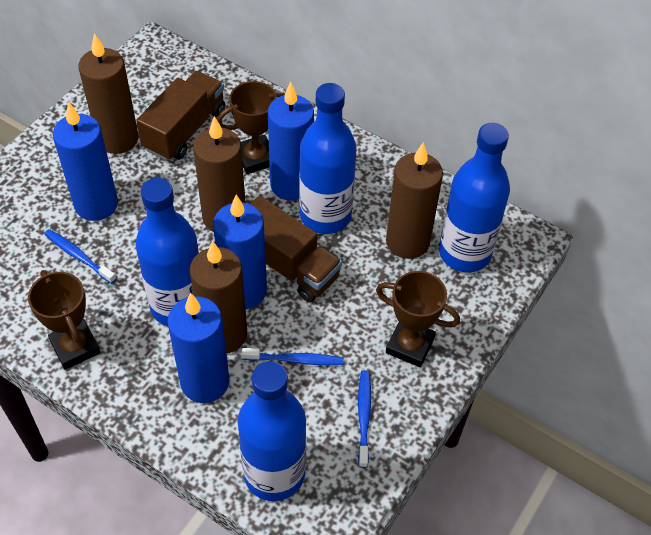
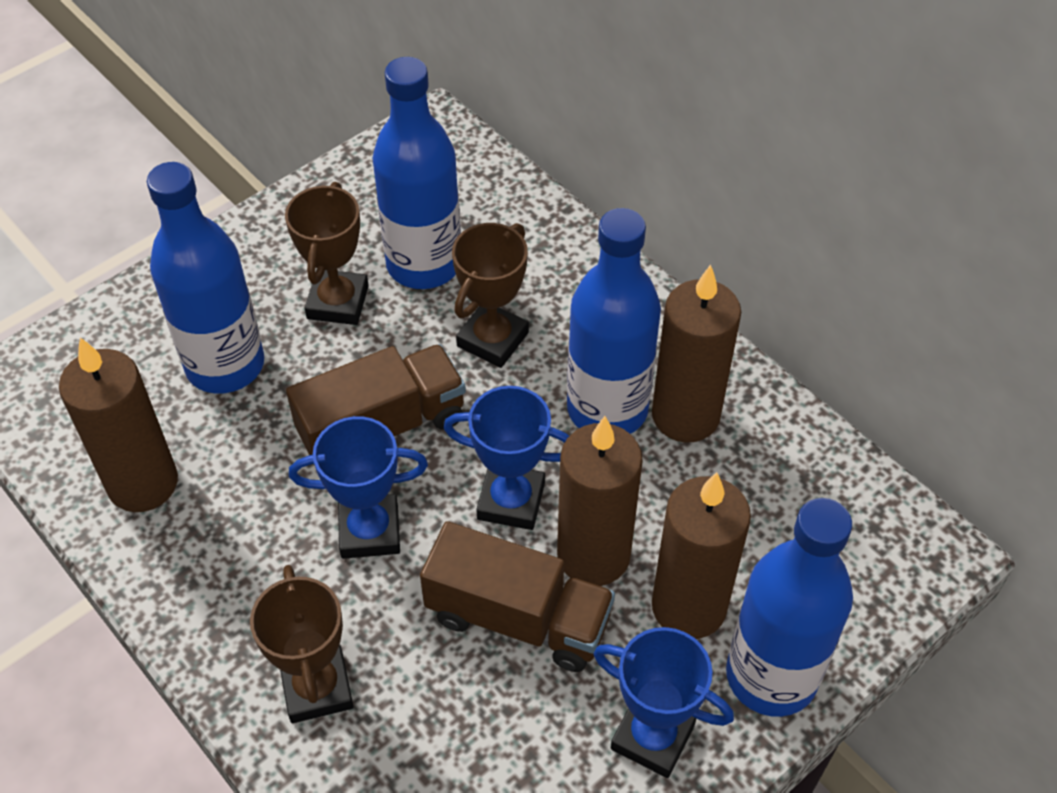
blue candle: 4 -> 0
blue toothbrush: 3 -> 0
blue trophy: 0 -> 3

